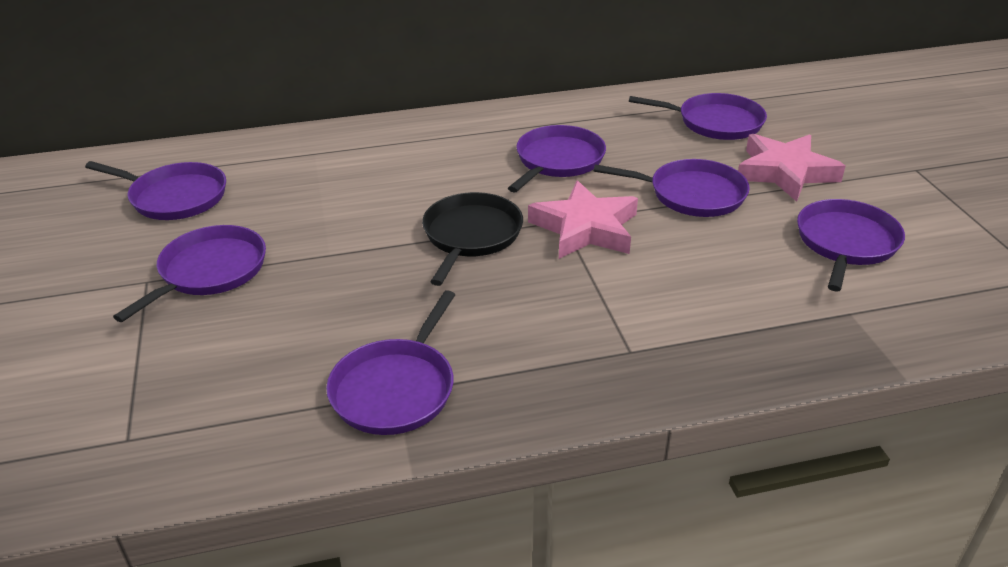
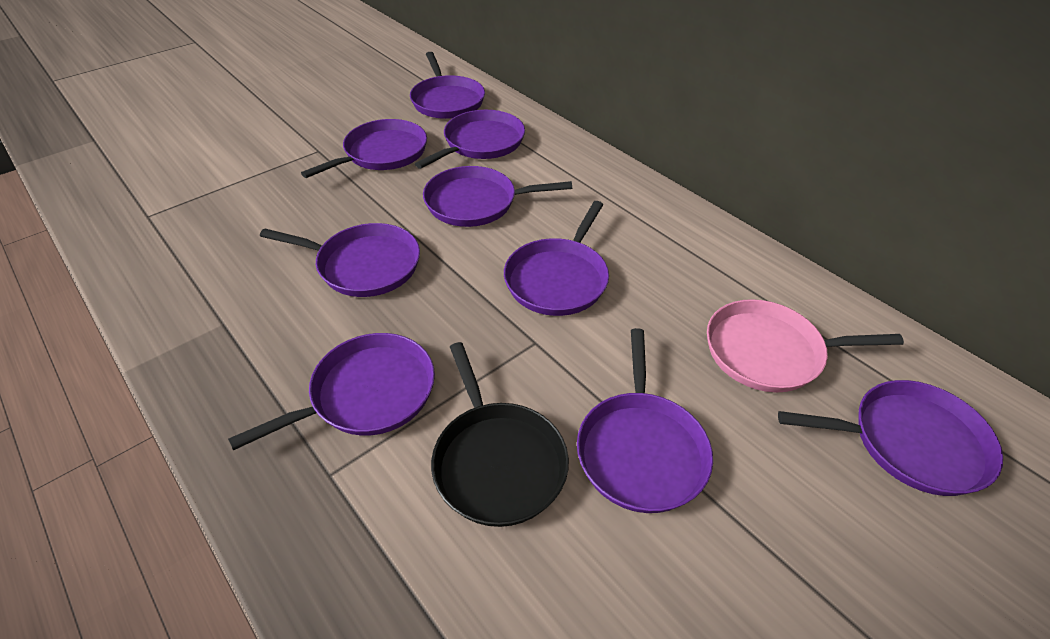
pink pan: 0 -> 1
pink star: 2 -> 0
purple pan: 7 -> 9

